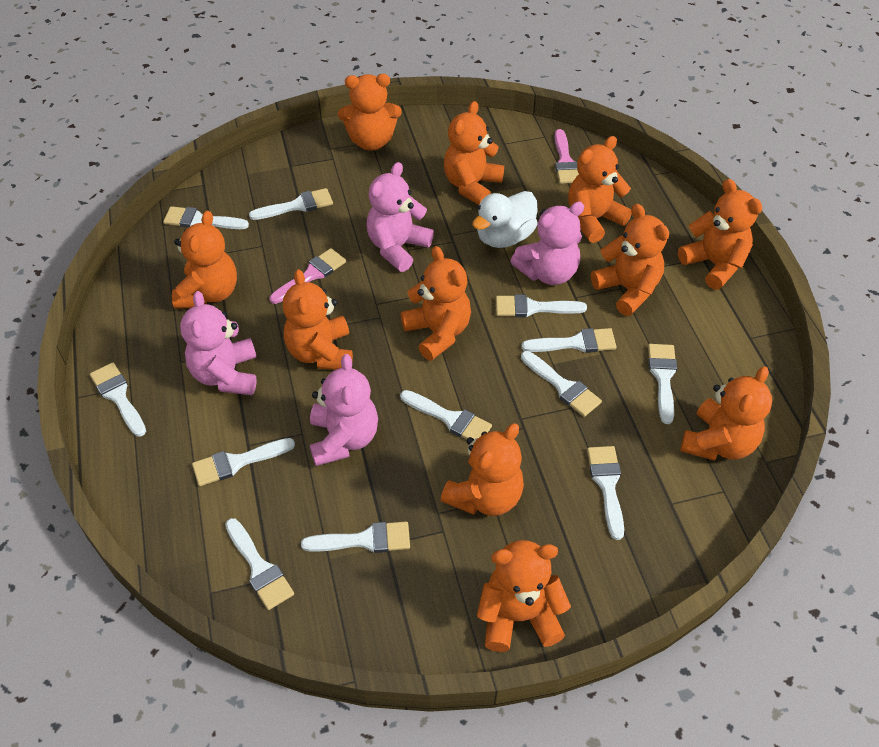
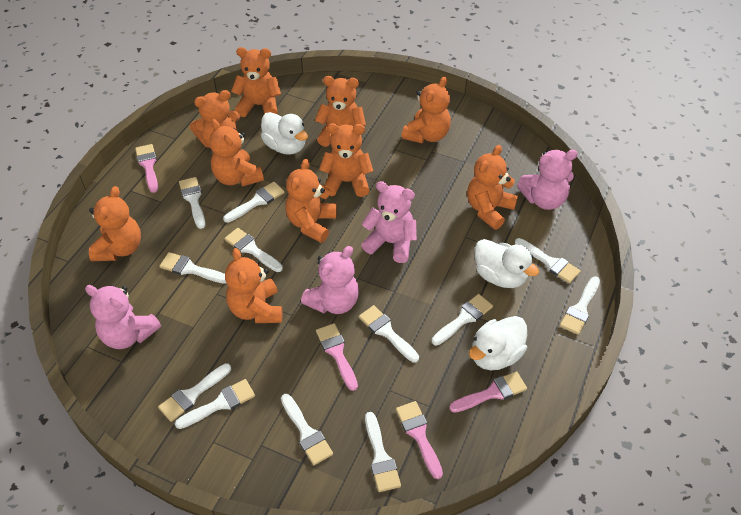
orange teddy bear: 11 -> 10
pink brush: 2 -> 4
white duck: 1 -> 3

